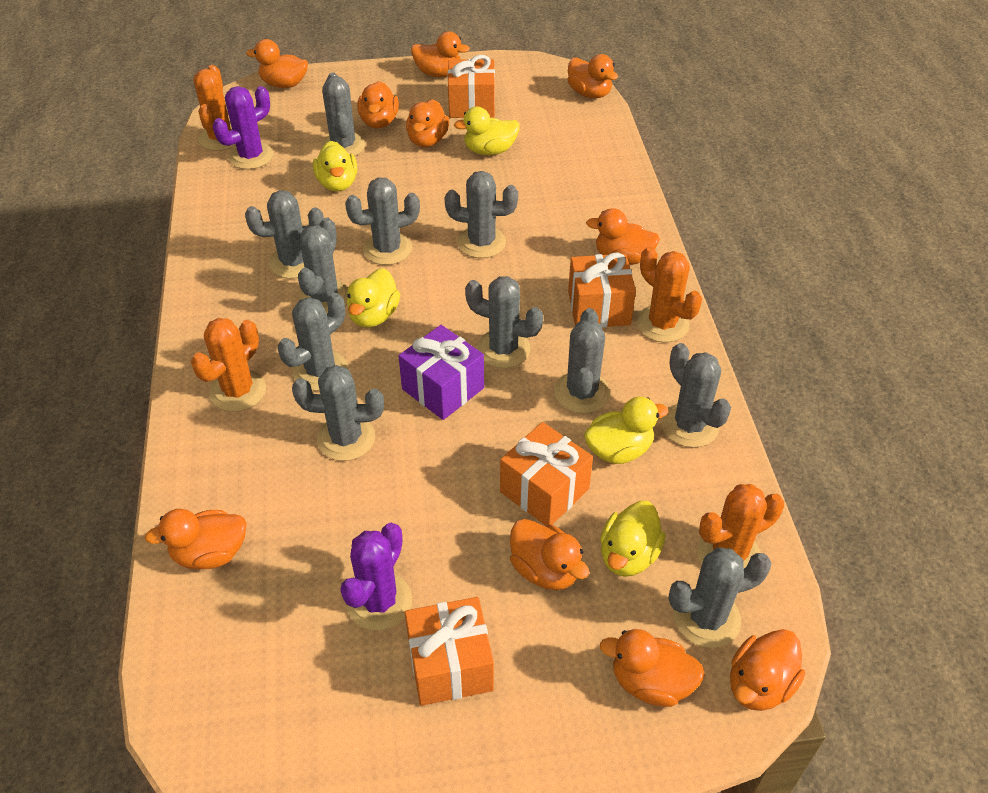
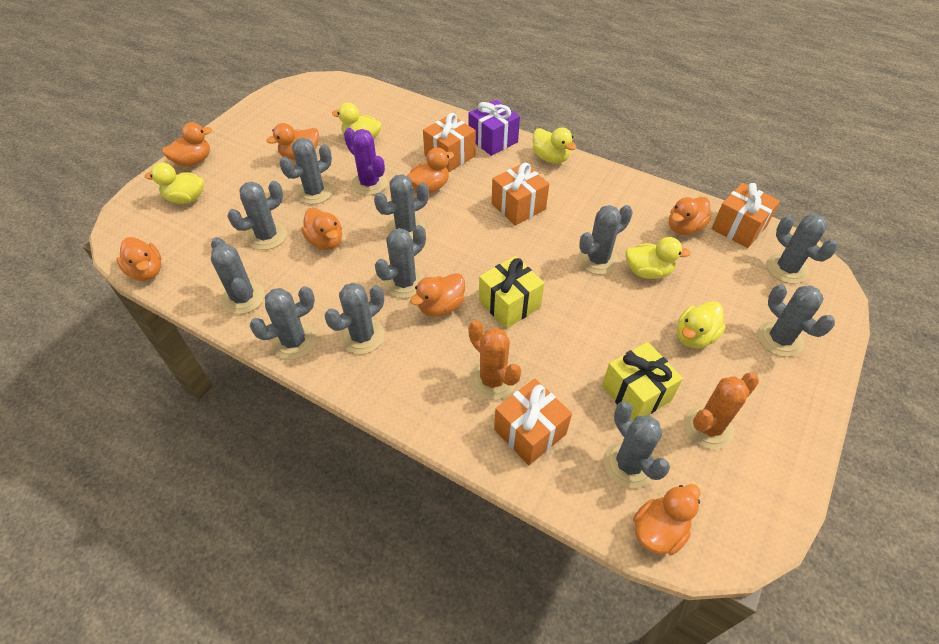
orange cactus: 4 -> 2
orange duck: 10 -> 8
purple cactus: 2 -> 1
yellow gift: 0 -> 2

